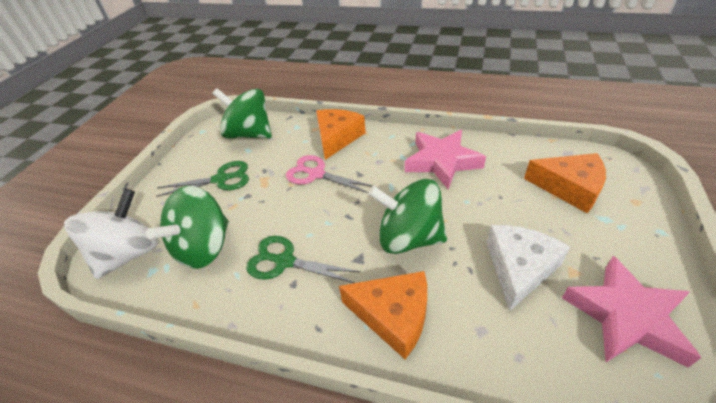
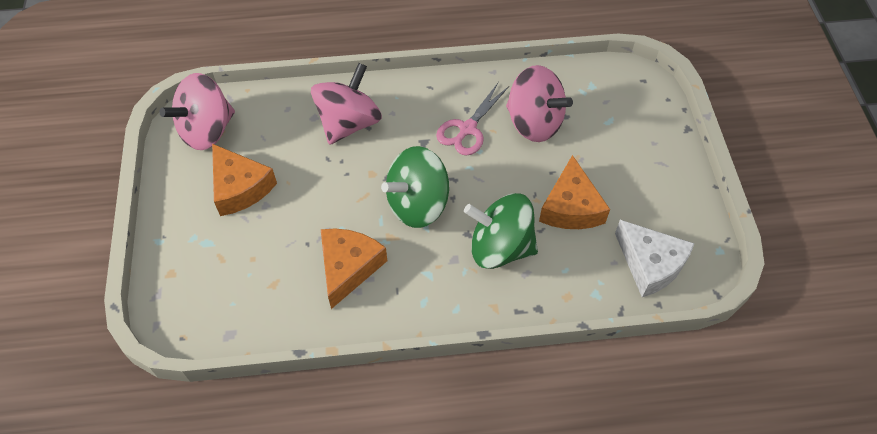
green scissors: 2 -> 0
green spinning top: 3 -> 2
pink spinning top: 0 -> 3
pink star: 2 -> 0
white spinning top: 1 -> 0

